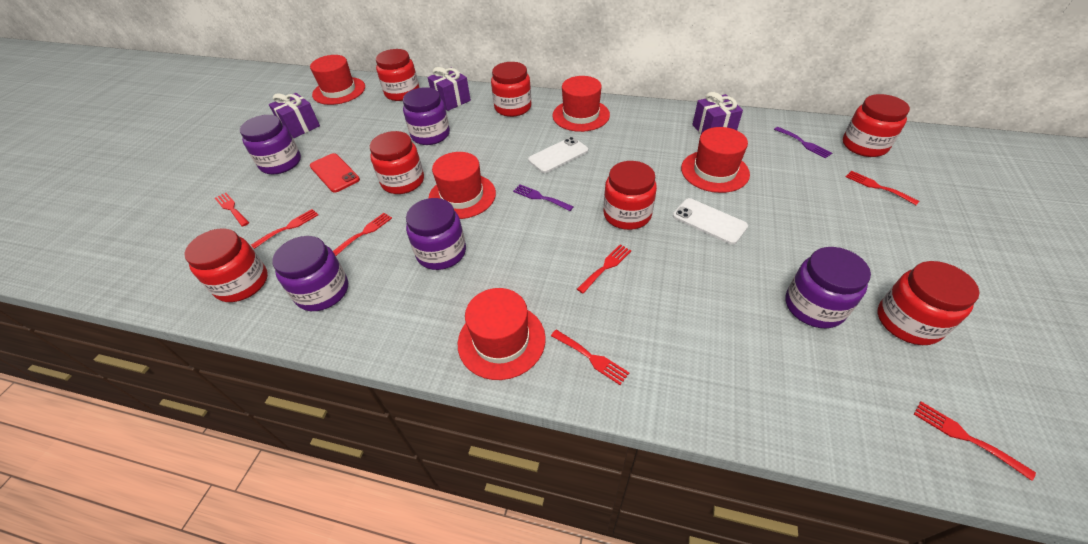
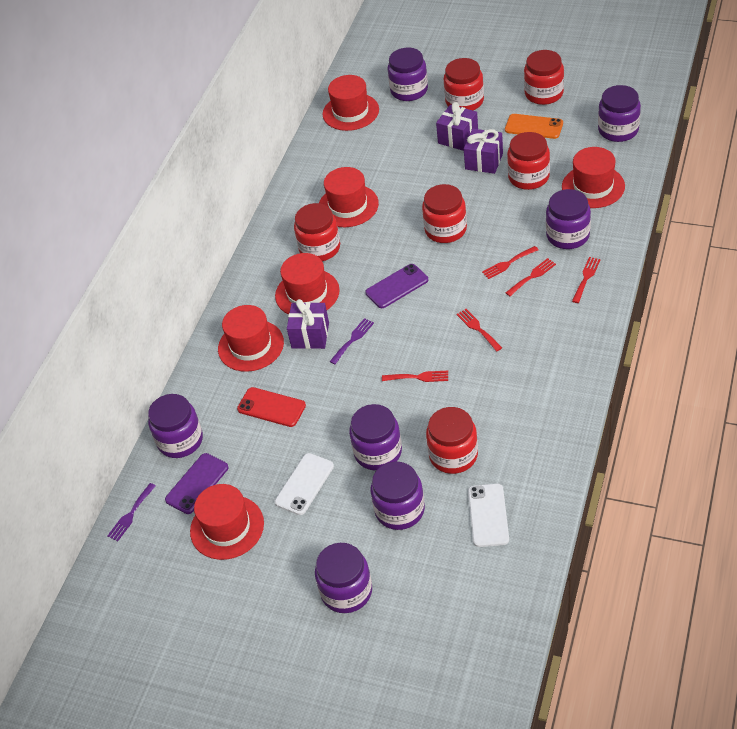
orange phone: 0 -> 1
purple jar: 5 -> 7
purple phone: 0 -> 2
red fork: 7 -> 5
red hat: 5 -> 6
red jar: 7 -> 6

